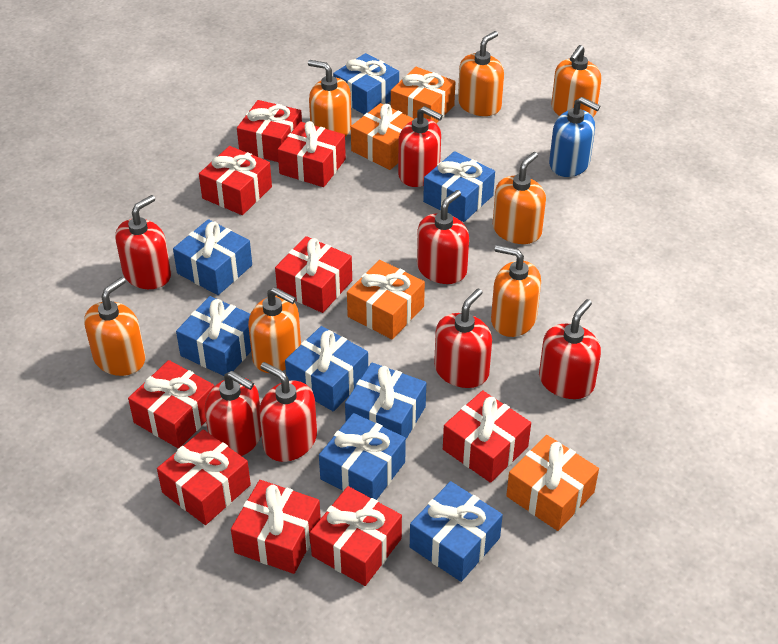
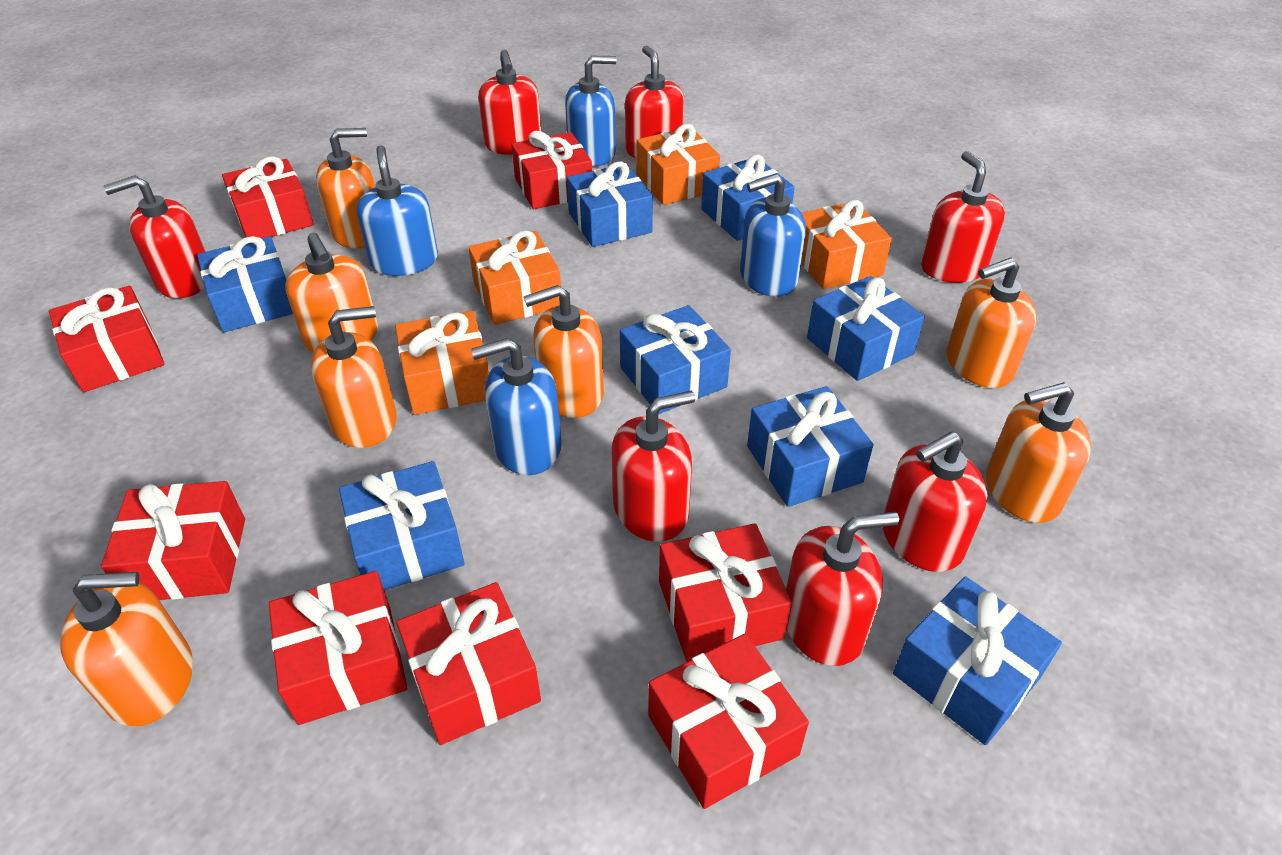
blue soap dispenser: 1 -> 4
red gift: 9 -> 8

